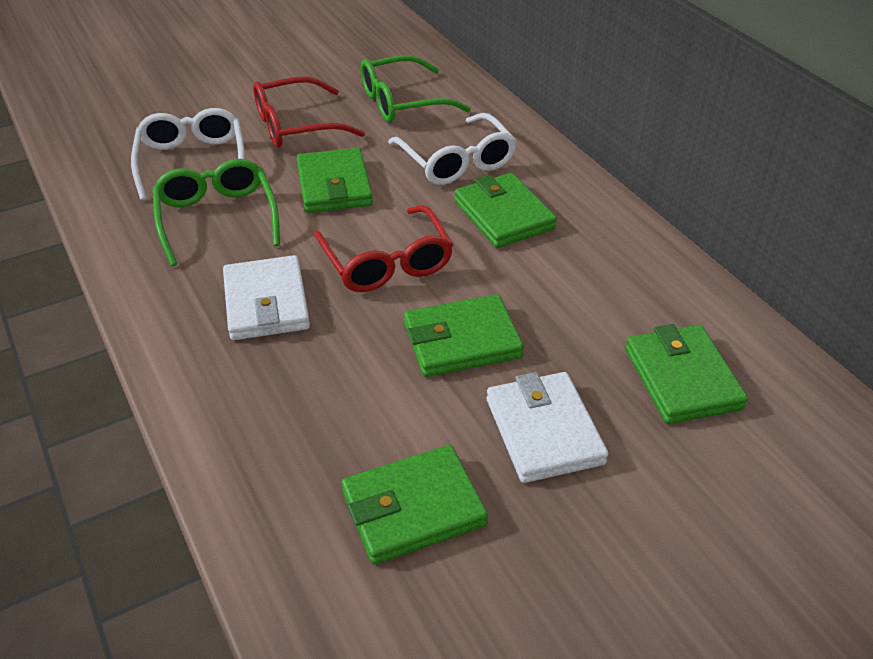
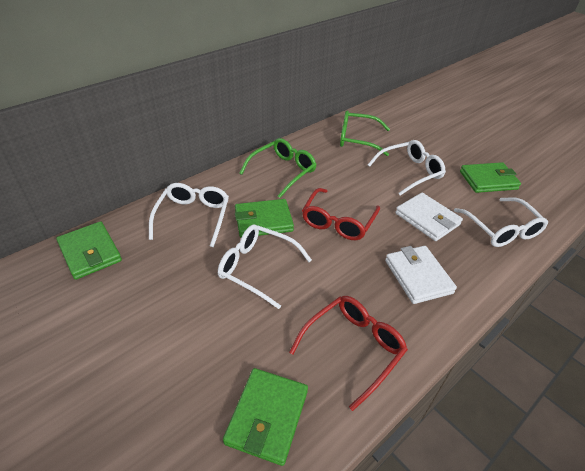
green wallet: 5 -> 4
white glasses: 2 -> 4

